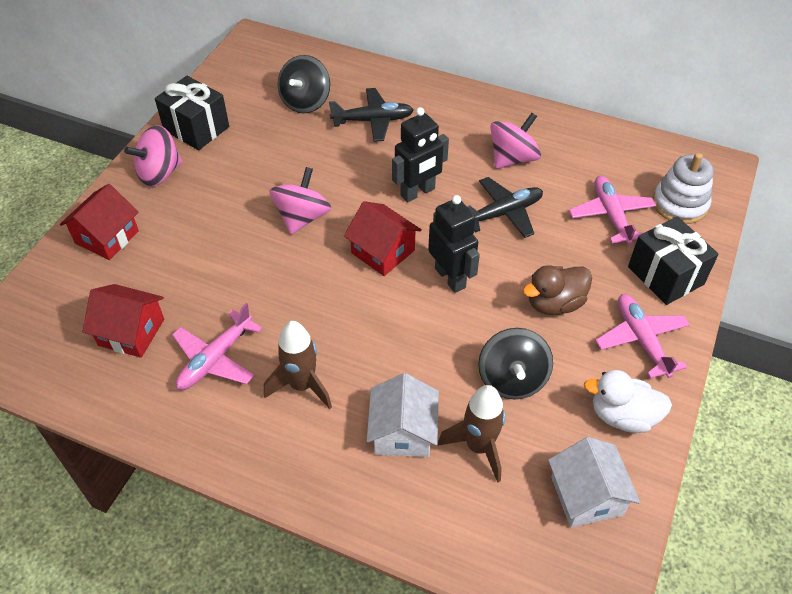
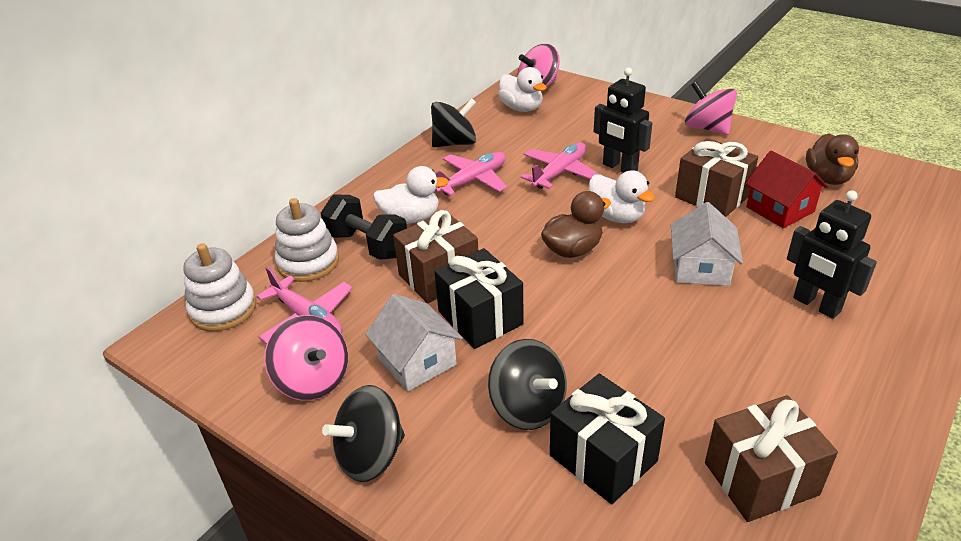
black dumbbell: 0 -> 1
black plane: 2 -> 0
black spinning top: 2 -> 3
brown duck: 1 -> 2
brown gift: 0 -> 3
brown rocket: 2 -> 0
red house: 3 -> 1
white duck: 1 -> 3
white stacking toy: 1 -> 2

